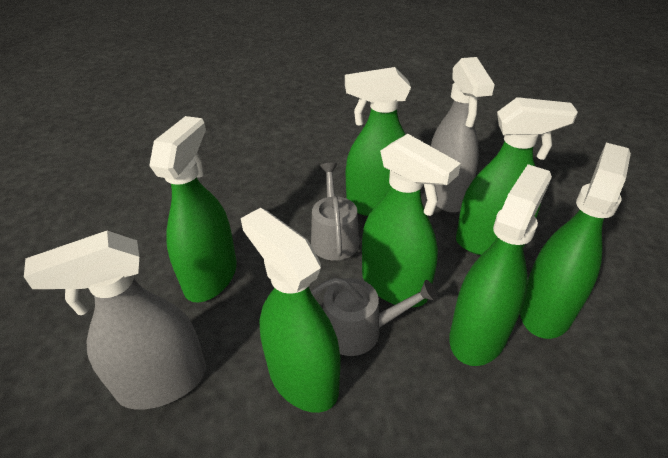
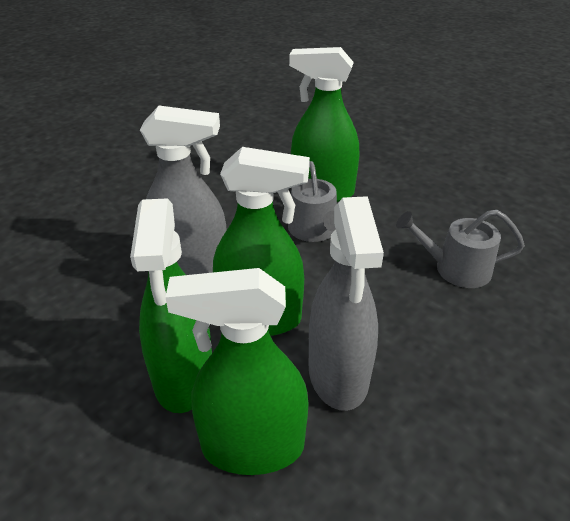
green spray bottle: 7 -> 4

